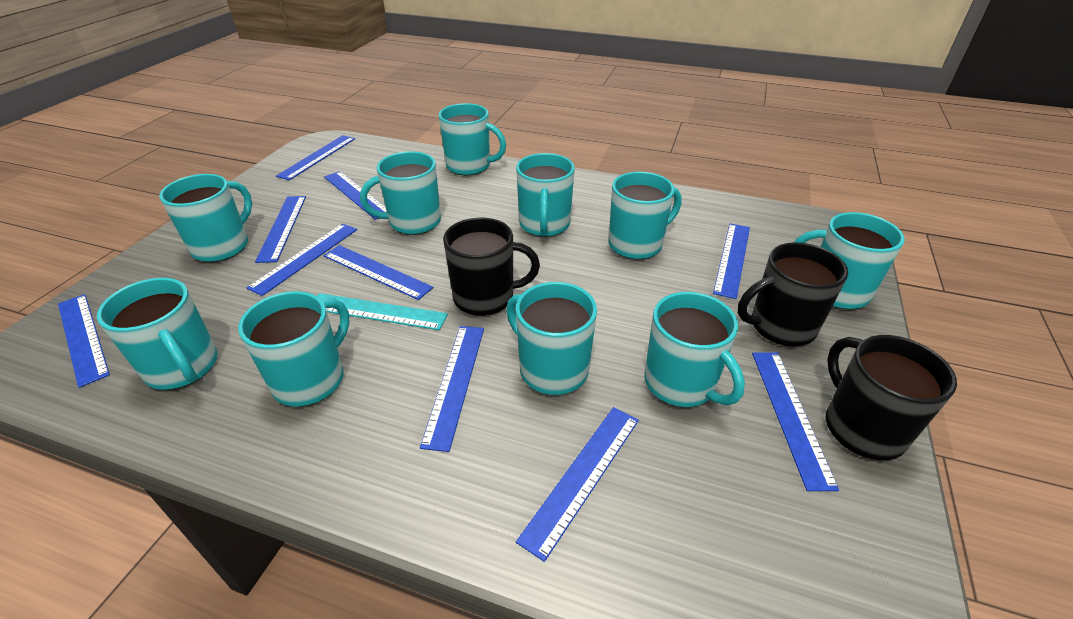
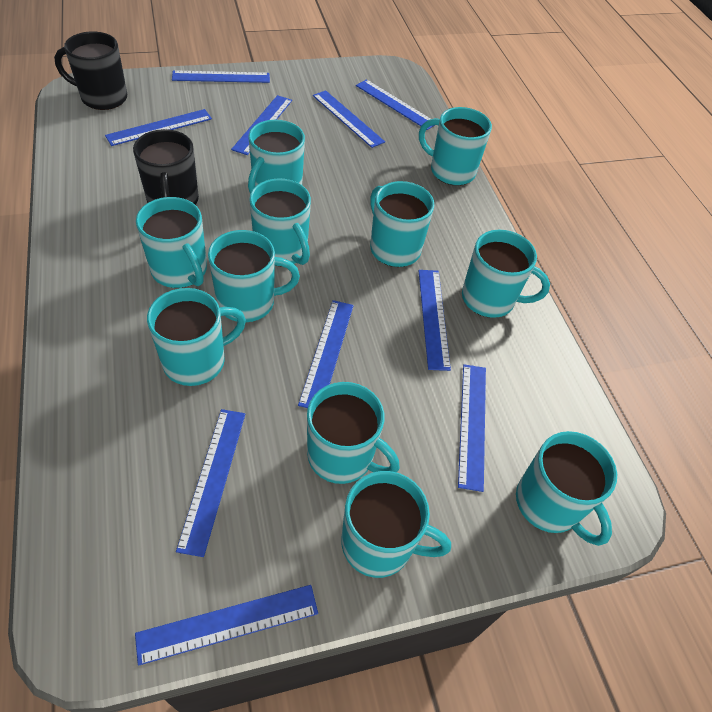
black mug: 3 -> 2
turquoise mug: 10 -> 11
turquoise ruler: 1 -> 0

